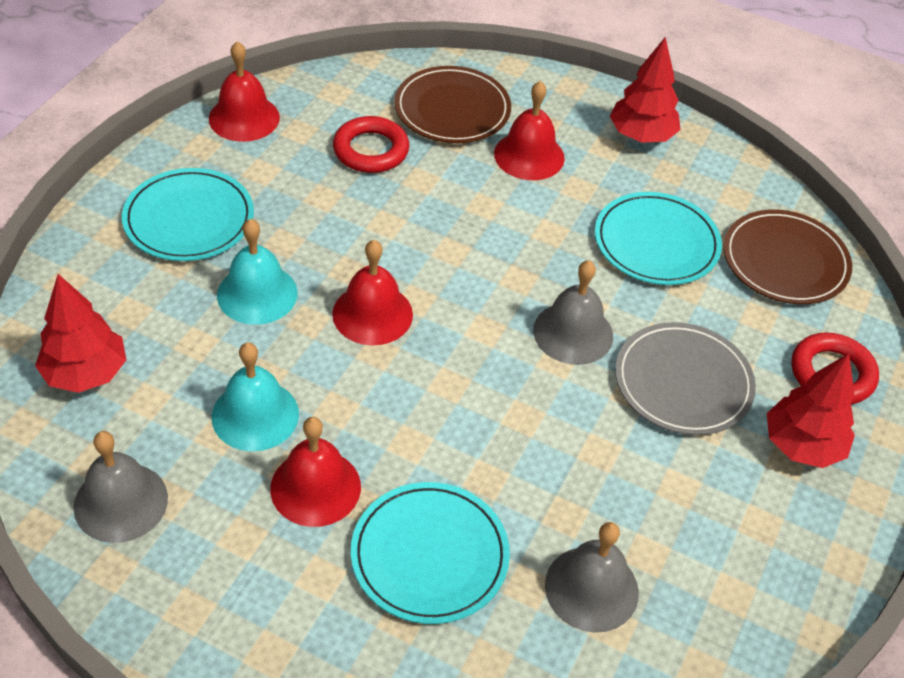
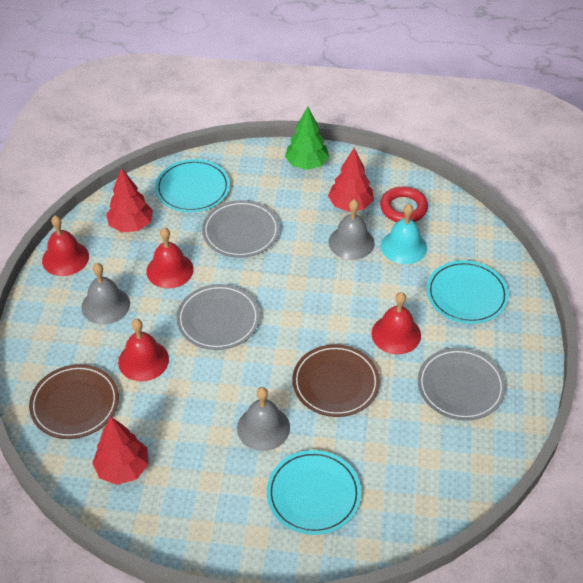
green tree: 0 -> 1
grey plate: 1 -> 3
red ring: 2 -> 1
turquoise bell: 2 -> 1

